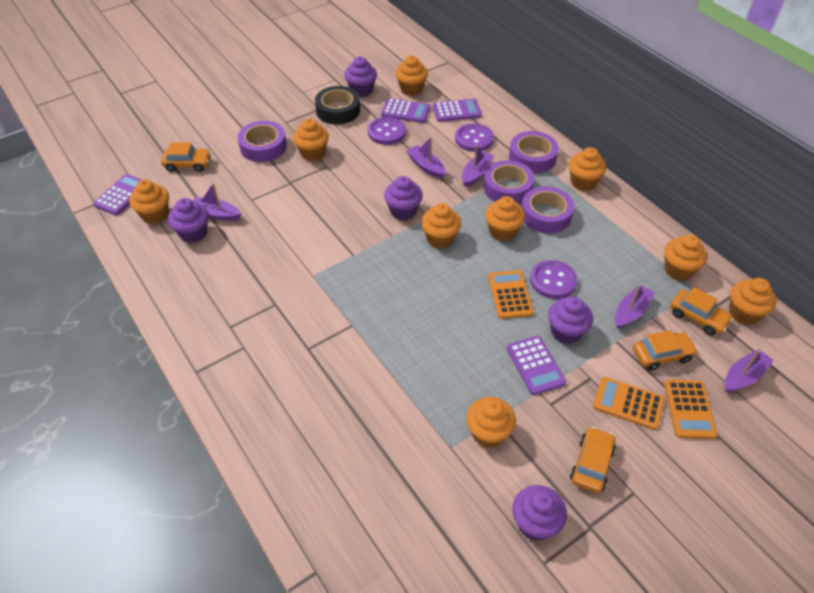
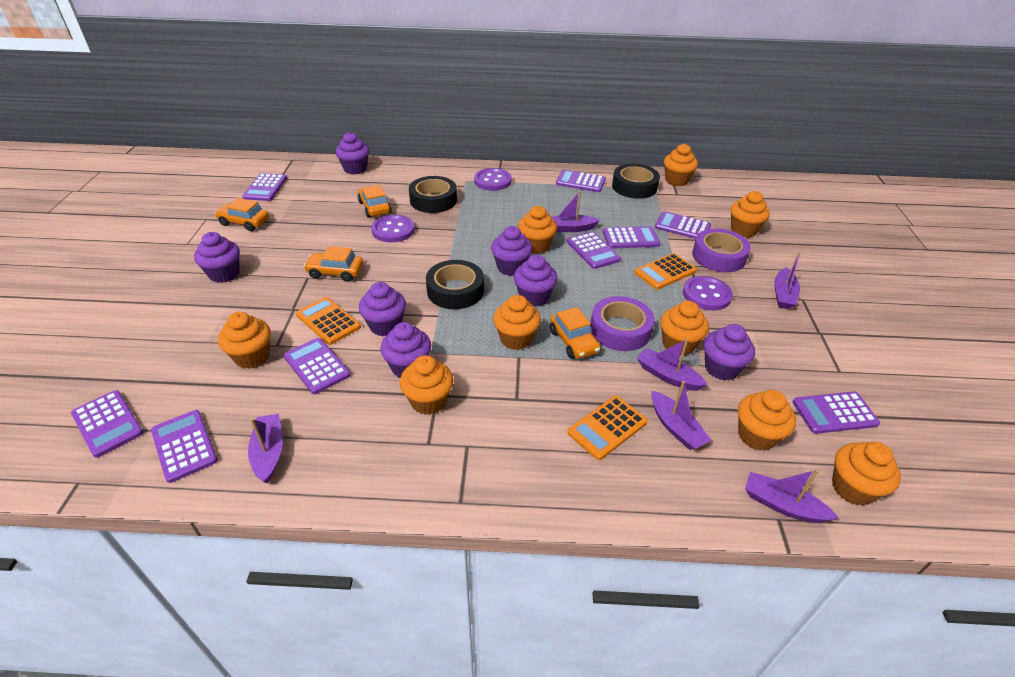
black tape: 1 -> 3
purple boat: 5 -> 6
purple calculator: 4 -> 9
purple cupcake: 5 -> 7
purple tape: 4 -> 2

